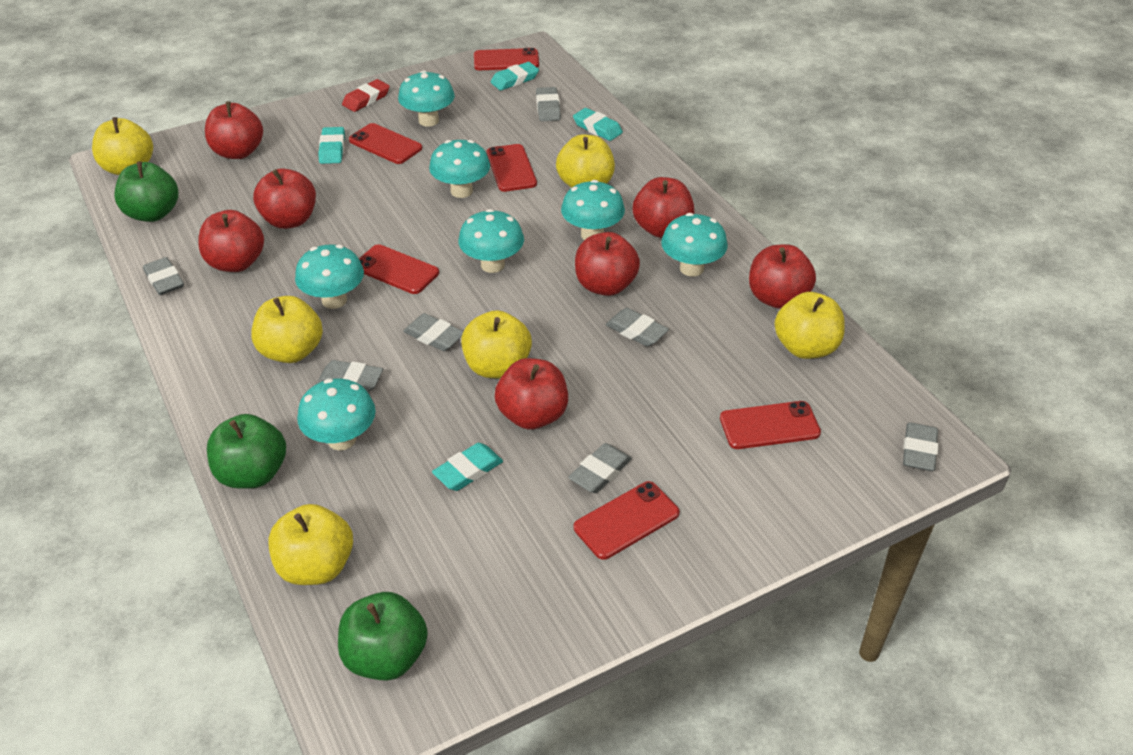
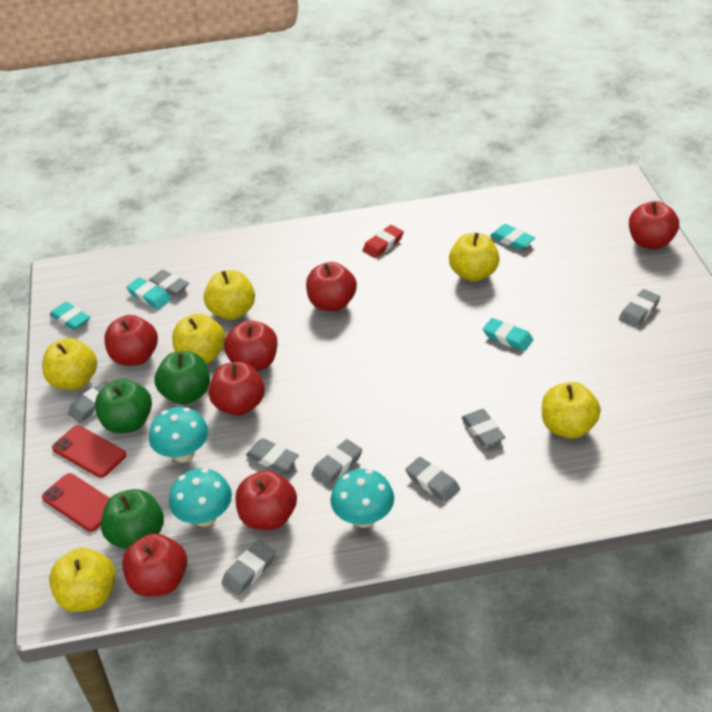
grey eraser: 7 -> 8
red phone: 6 -> 2
turquoise mushroom: 7 -> 3

